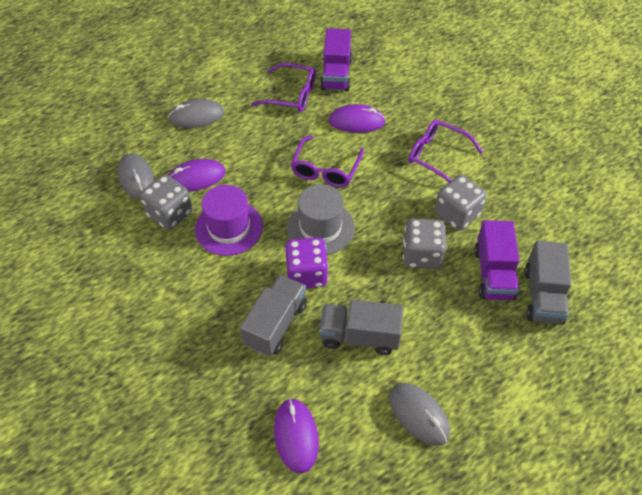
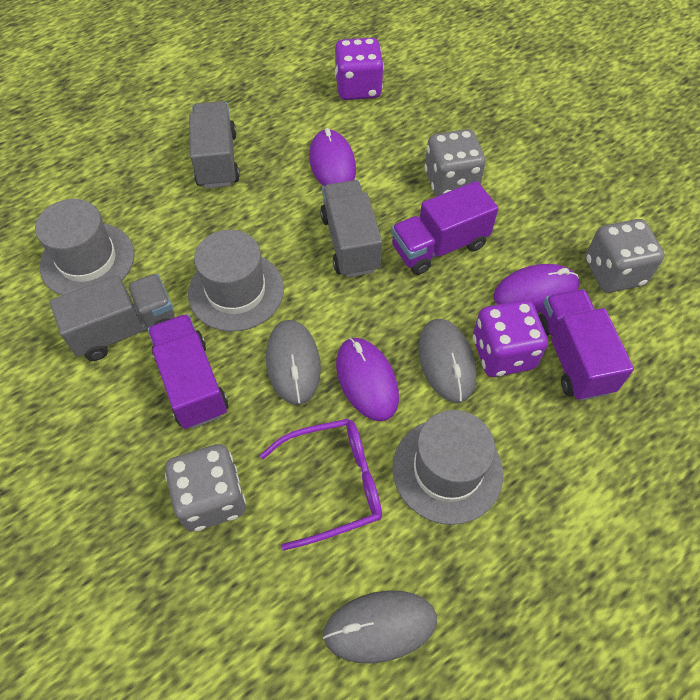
grey hat: 1 -> 3
purple dice: 1 -> 2
purple glasses: 3 -> 1
purple hat: 1 -> 0
purple truck: 2 -> 3

